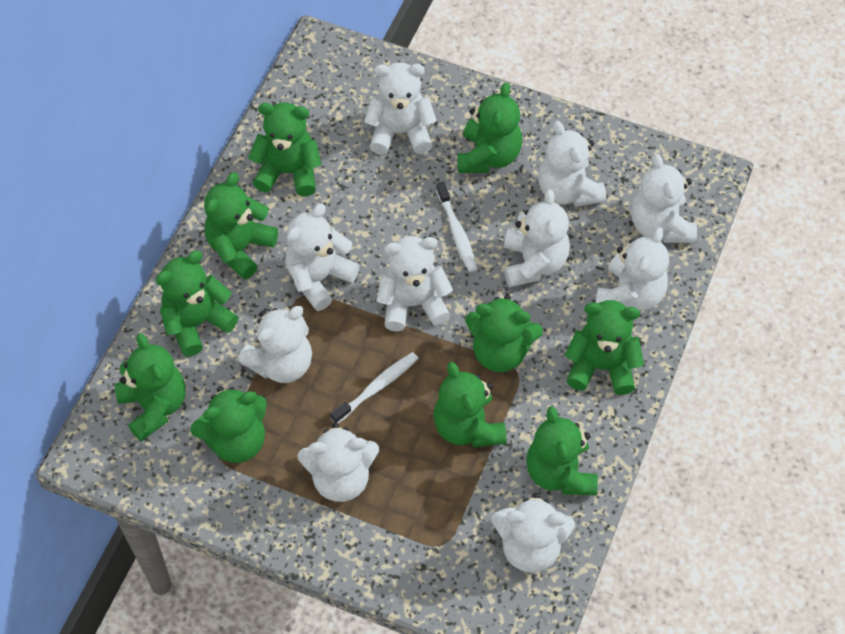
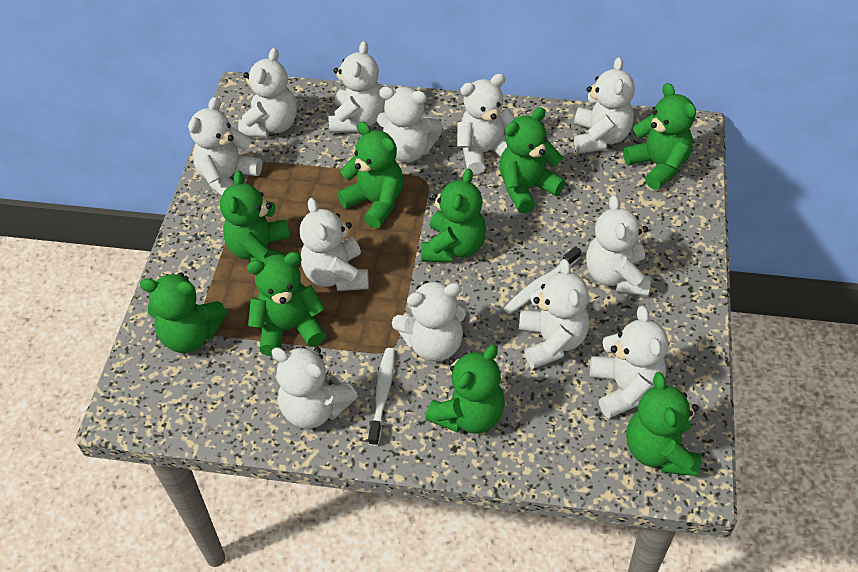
green teddy bear: 10 -> 9
white teddy bear: 10 -> 12

